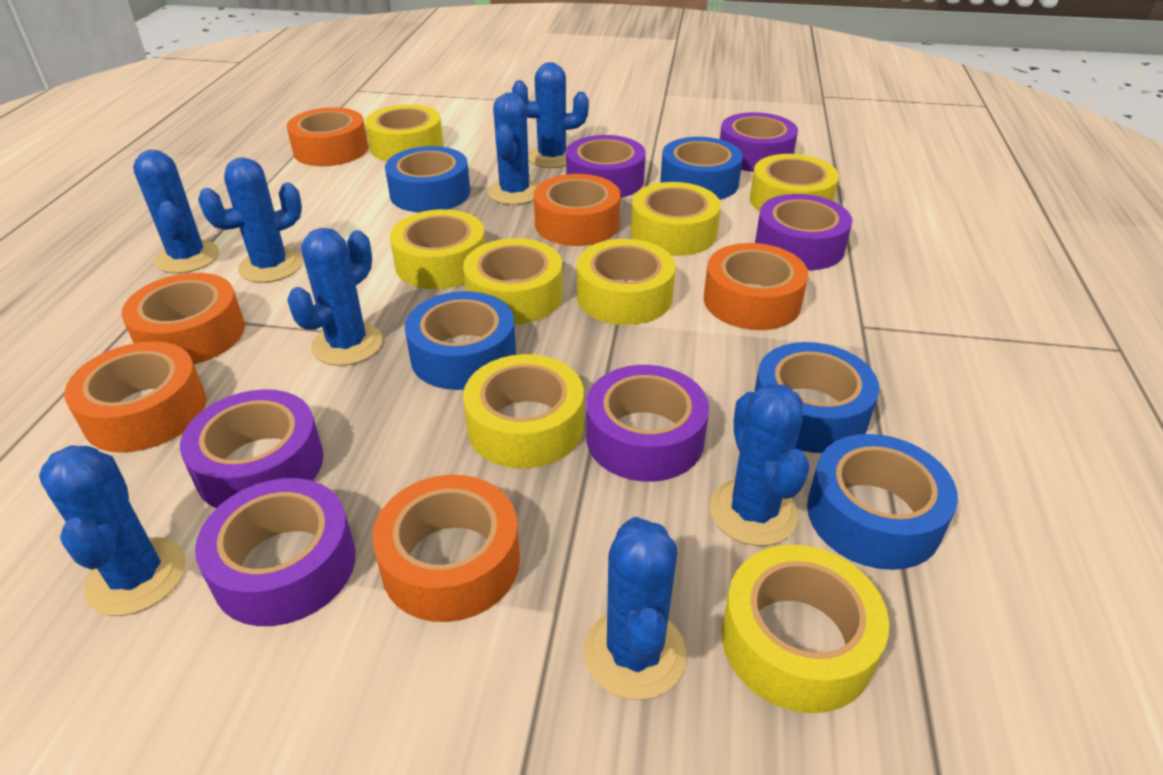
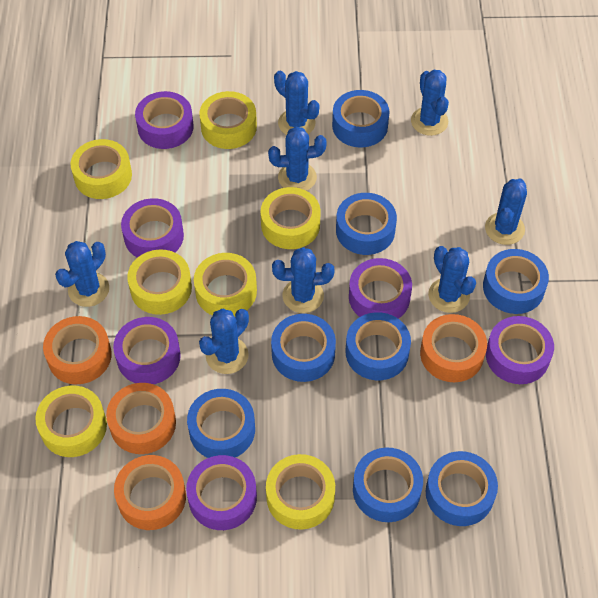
blue tape: 5 -> 8
orange tape: 6 -> 4
yellow tape: 8 -> 7

